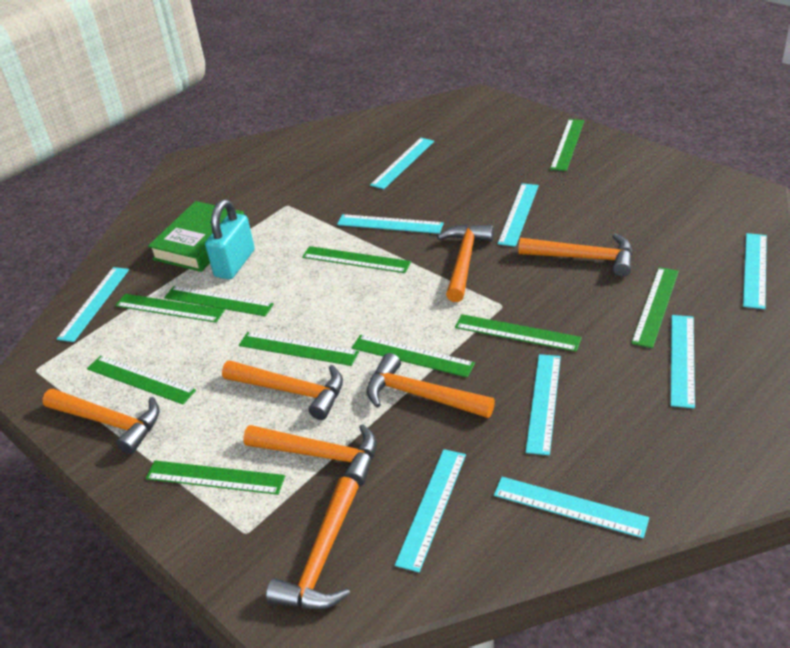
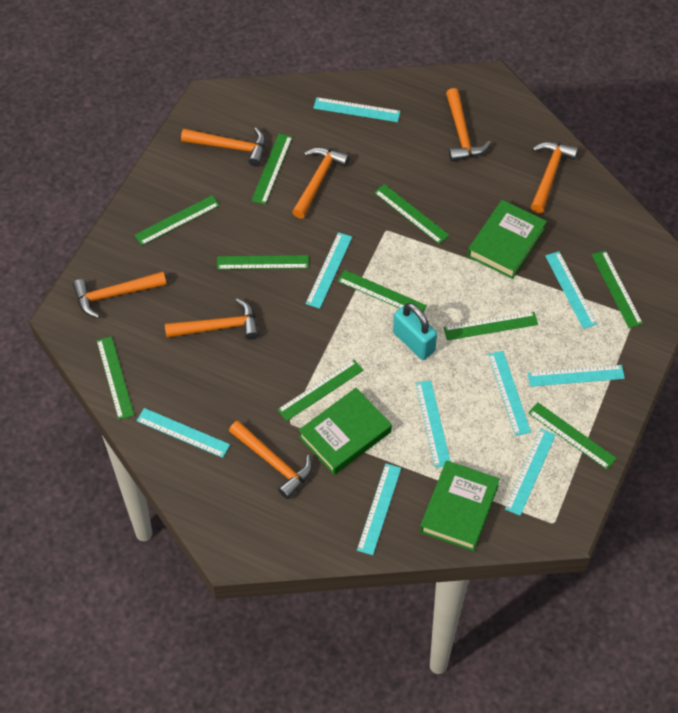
green book: 1 -> 3

